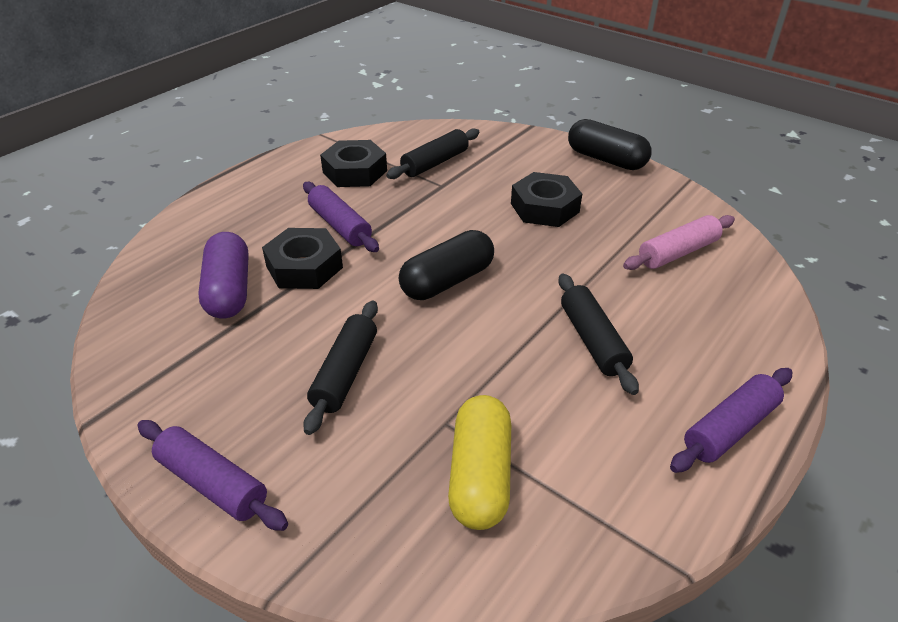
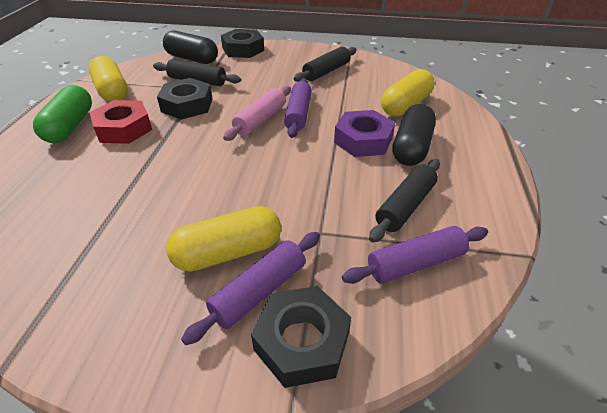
green capsule: 0 -> 1
purple capsule: 1 -> 0
purple nut: 0 -> 1
red nut: 0 -> 1
yellow capsule: 1 -> 3

